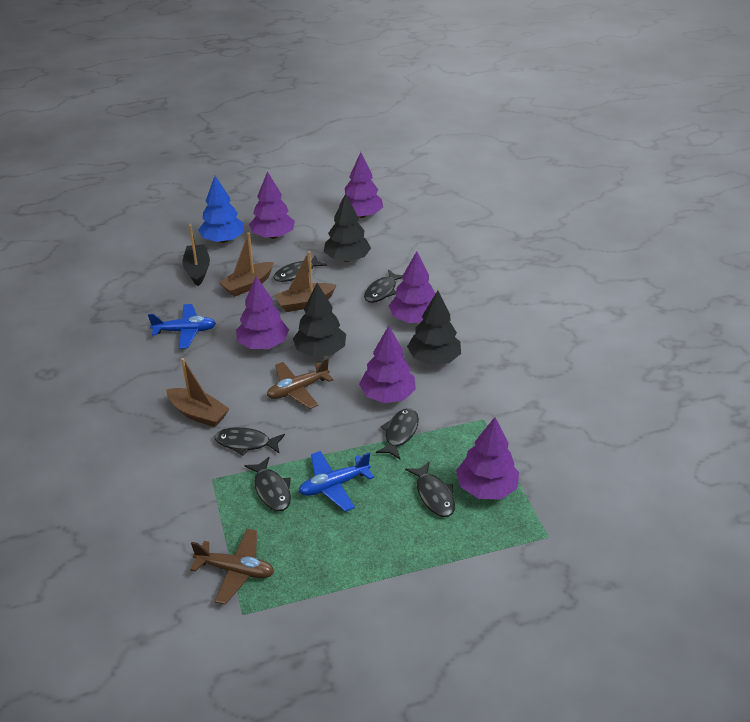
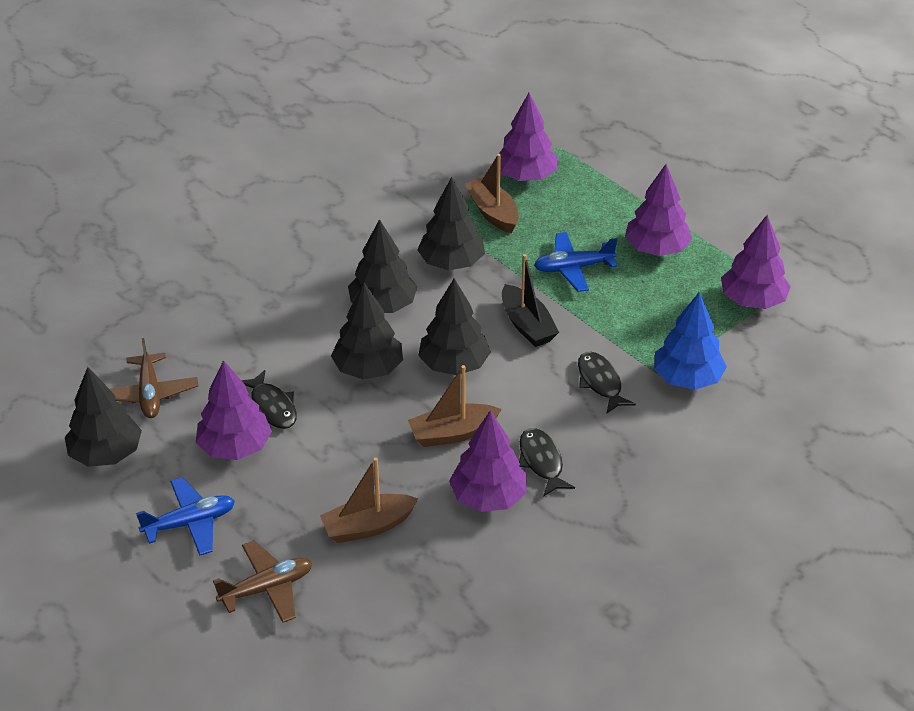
black fish: 6 -> 3
black tree: 3 -> 5
purple tree: 6 -> 5

